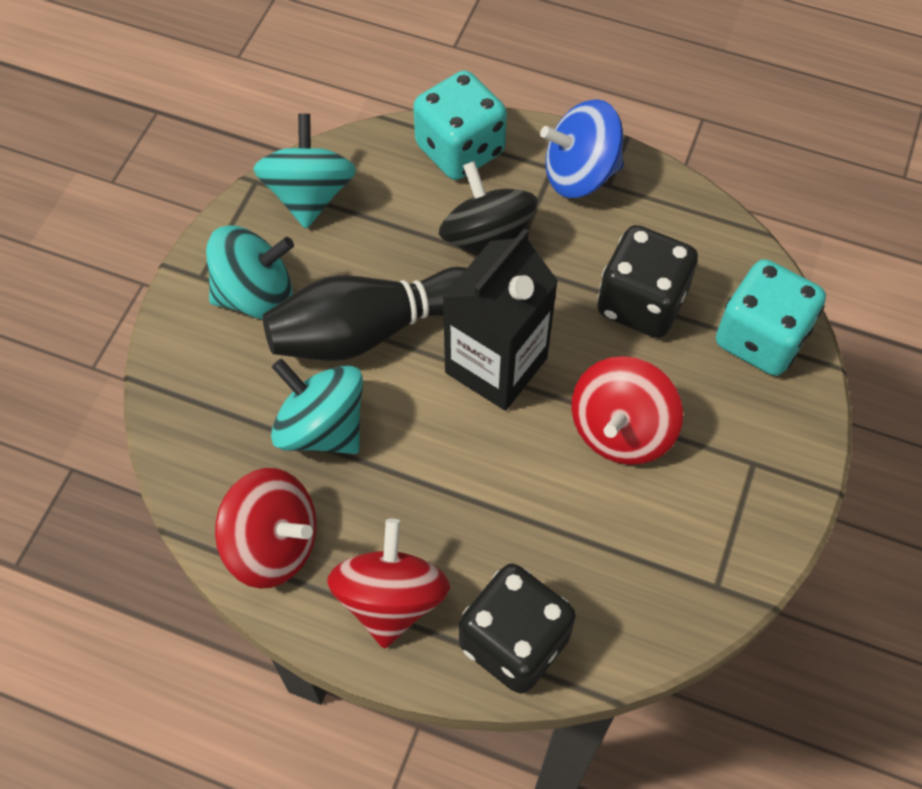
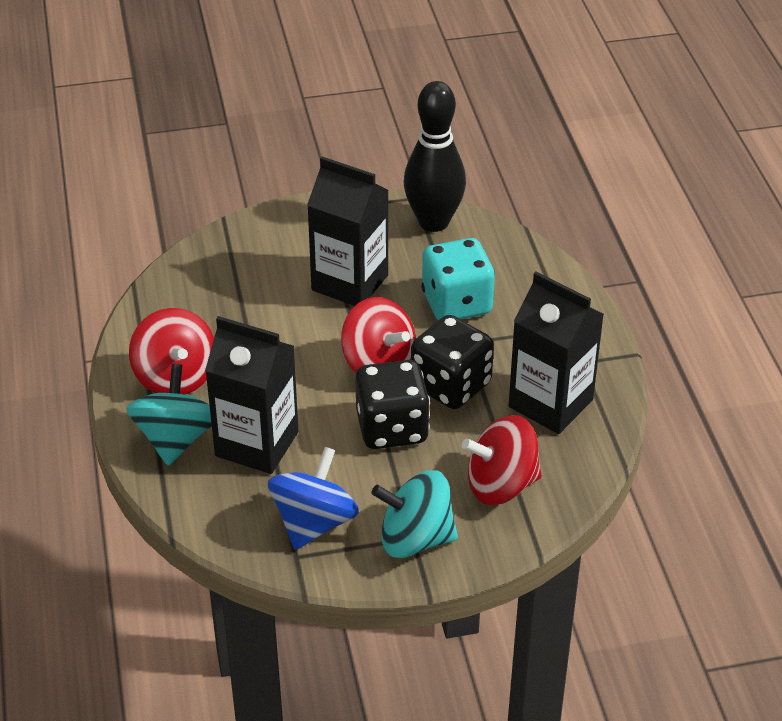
black carton: 1 -> 3
black spinning top: 1 -> 0
turquoise dice: 2 -> 1
turquoise spinning top: 3 -> 2

